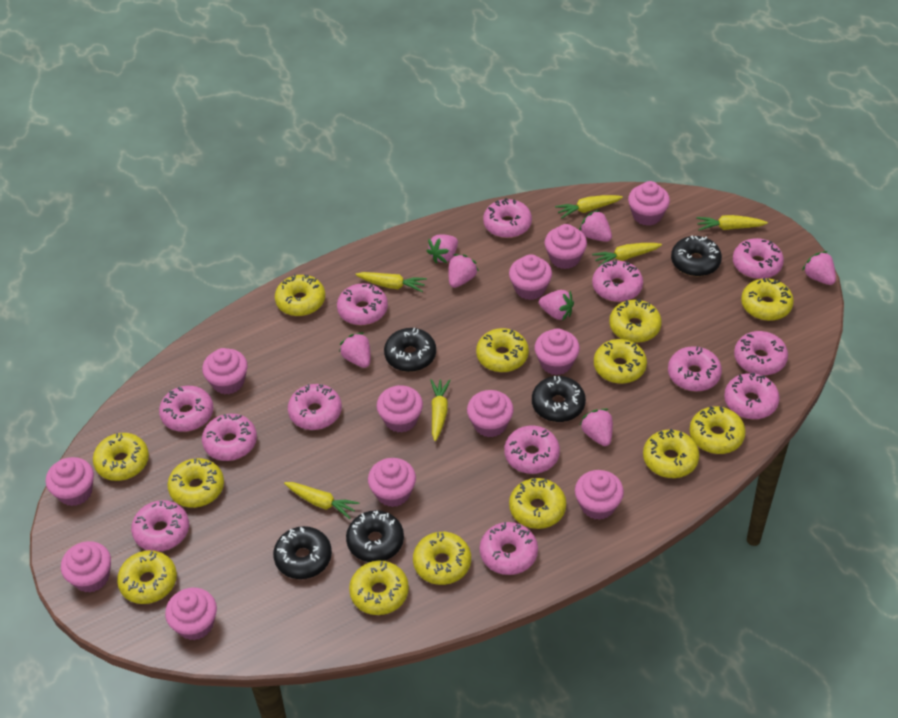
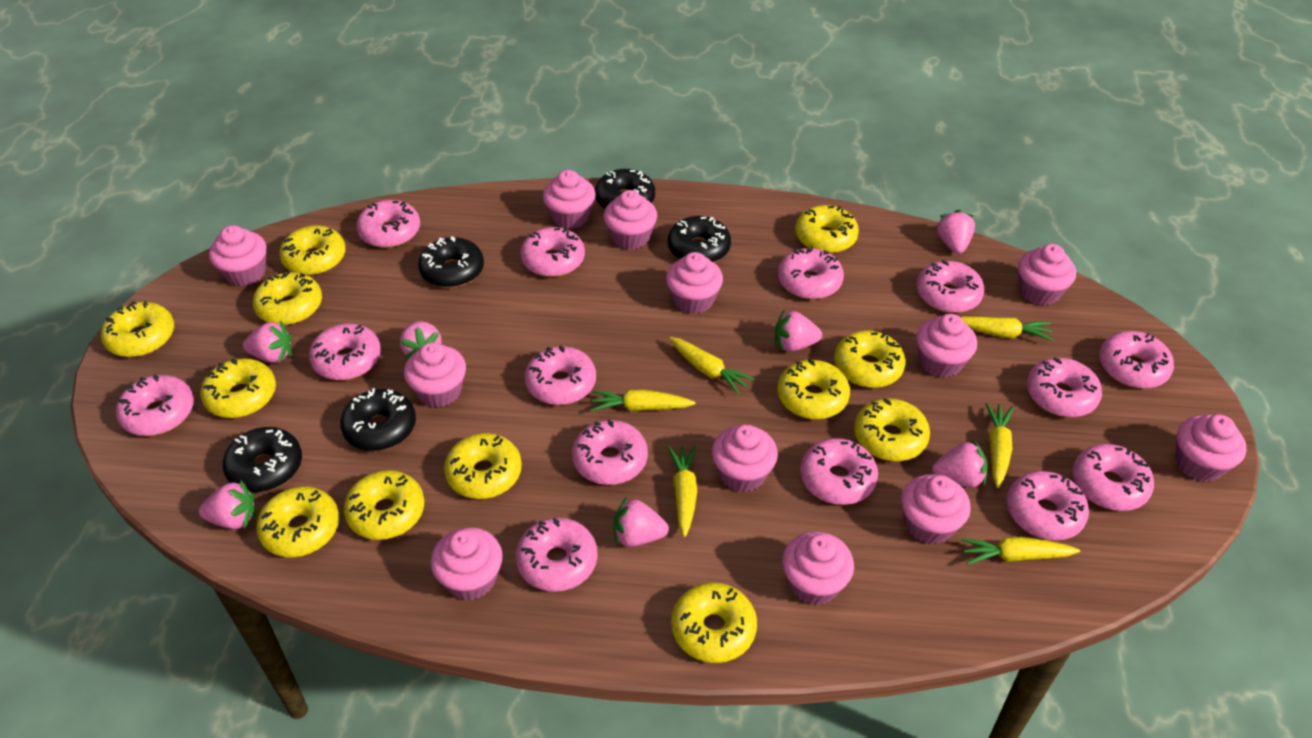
pink donut: 13 -> 14
yellow donut: 13 -> 12

